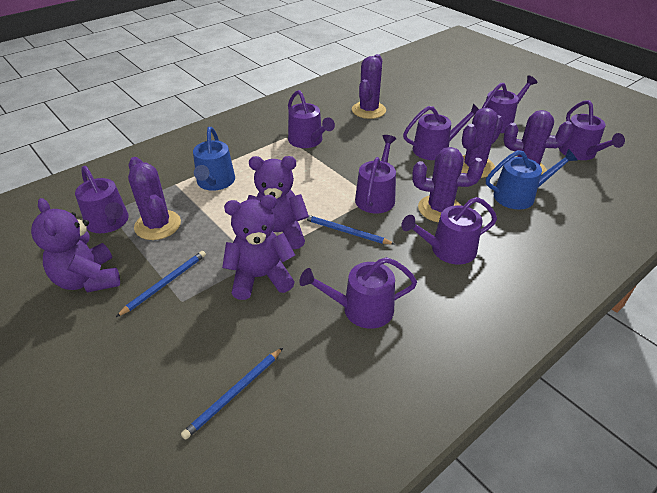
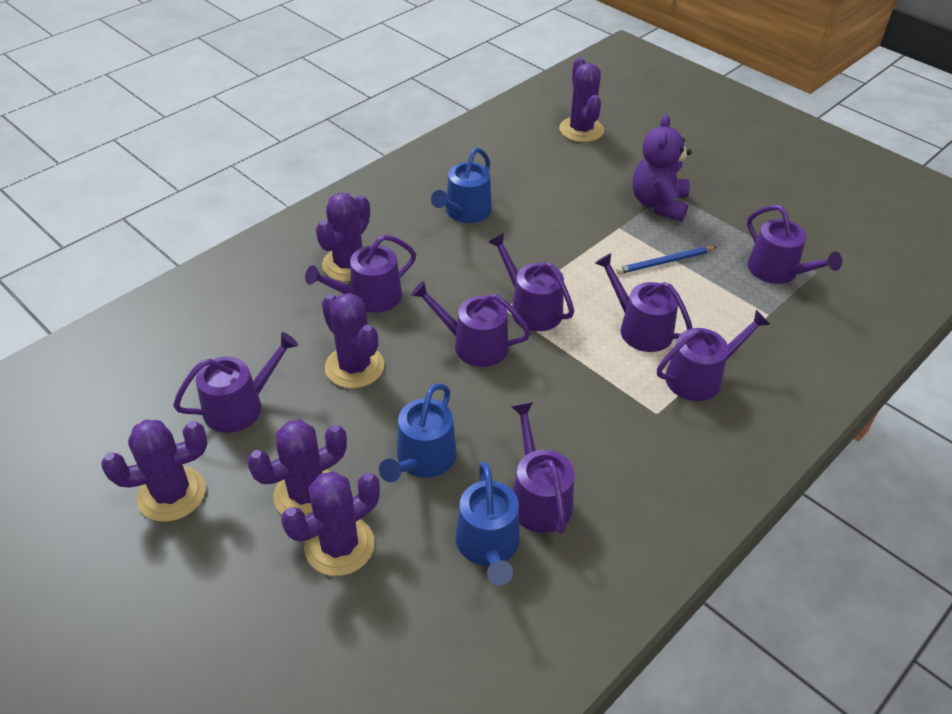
blue pencil: 3 -> 1
blue watering can: 2 -> 3
purple cactus: 5 -> 6
purple teddy bear: 3 -> 1

